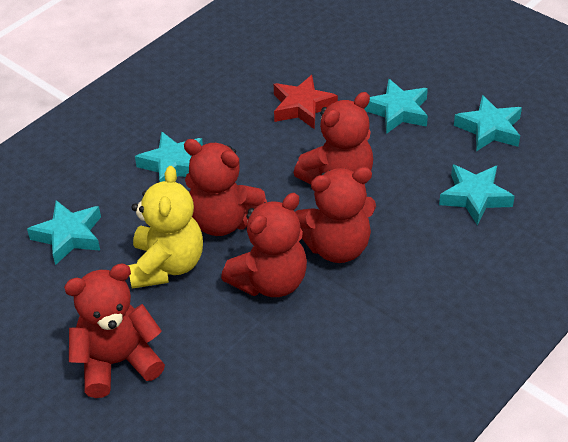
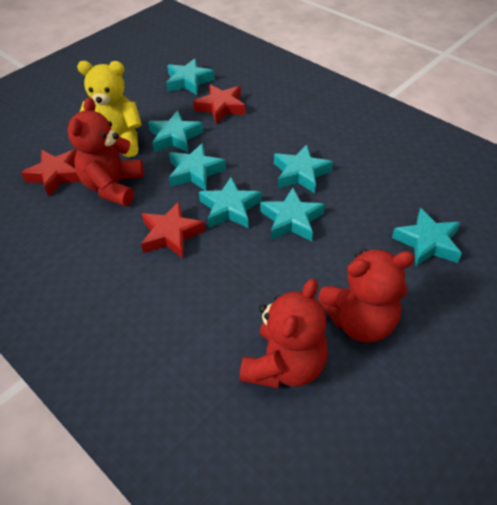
red star: 1 -> 3
red teddy bear: 5 -> 3
turquoise star: 5 -> 7

